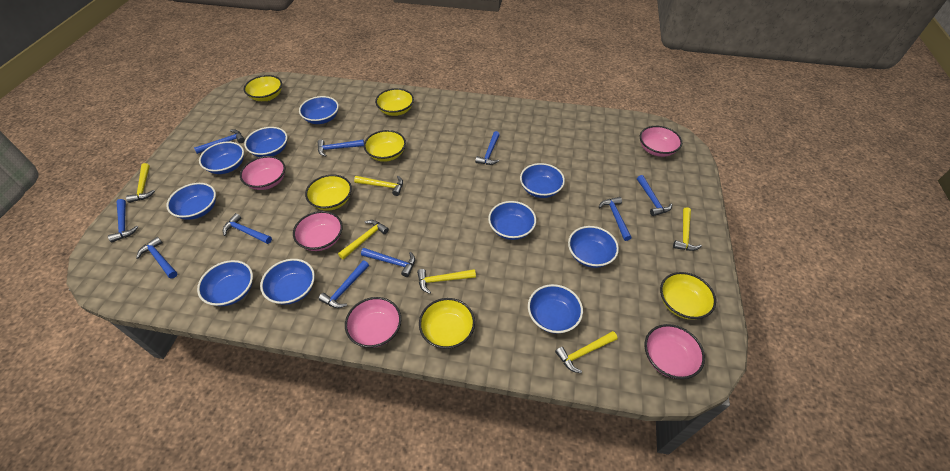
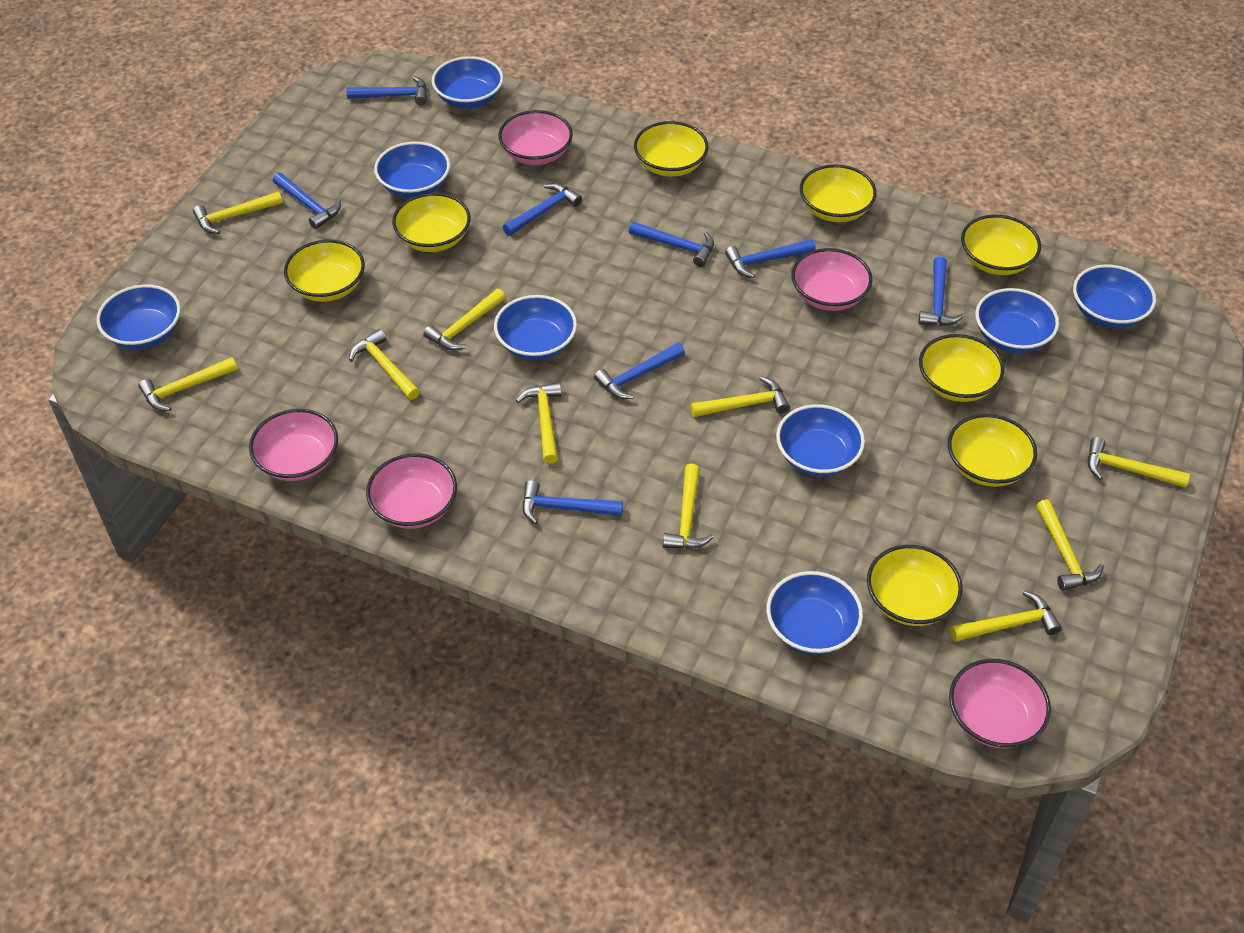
blue bowl: 10 -> 8
blue hammer: 10 -> 8
yellow bowl: 6 -> 8
yellow hammer: 6 -> 10

